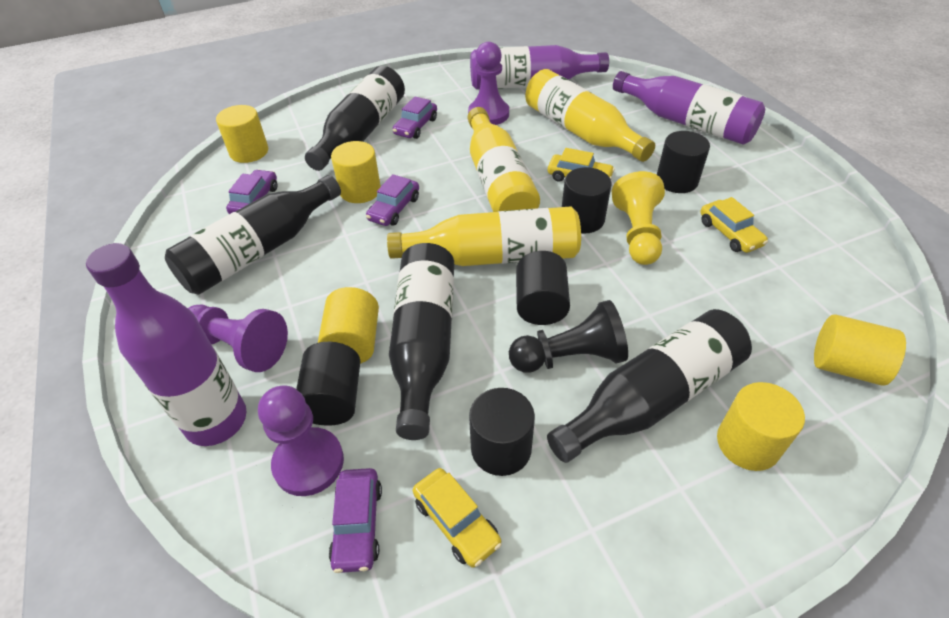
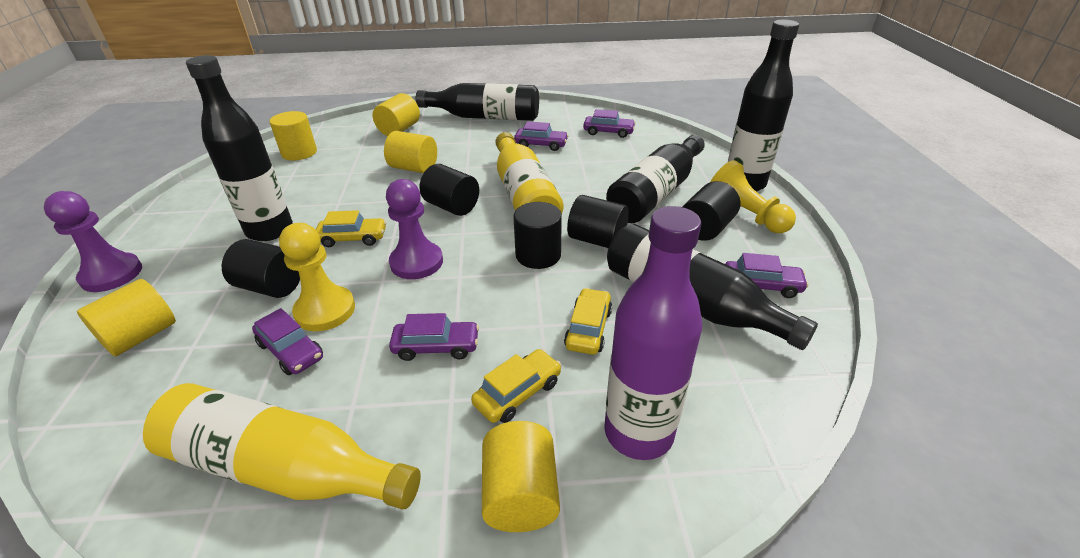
black bottle: 4 -> 5
black pawn: 1 -> 0
purple bottle: 3 -> 1
purple car: 4 -> 5
purple pawn: 3 -> 2
yellow bottle: 3 -> 2
yellow pawn: 1 -> 2

